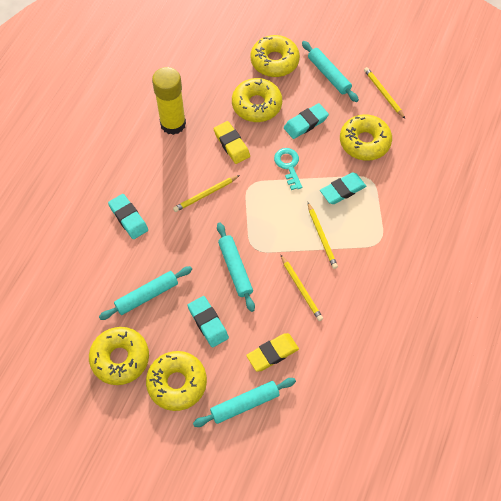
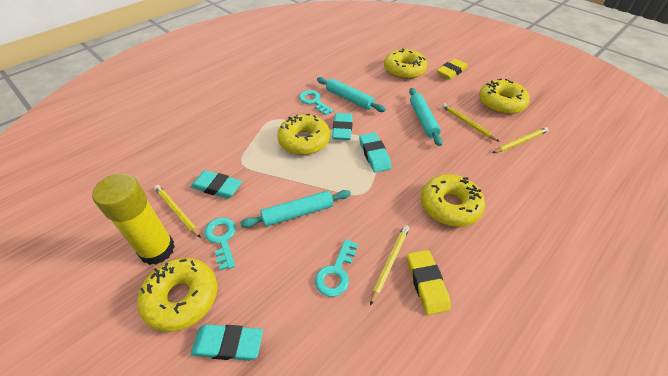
turquoise key: 1 -> 3
turquoise rolling pin: 4 -> 3

